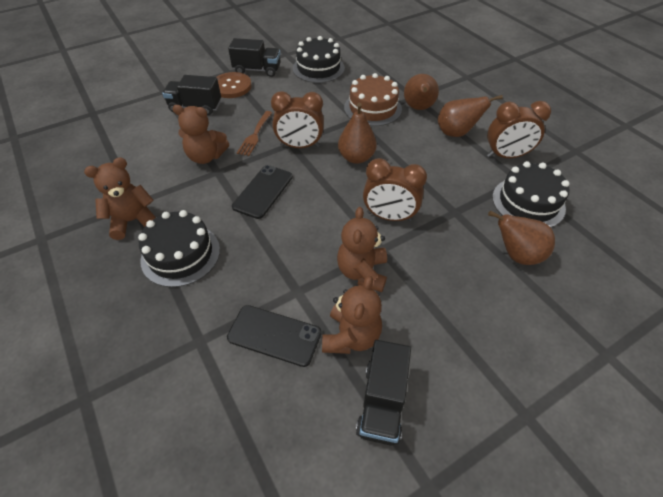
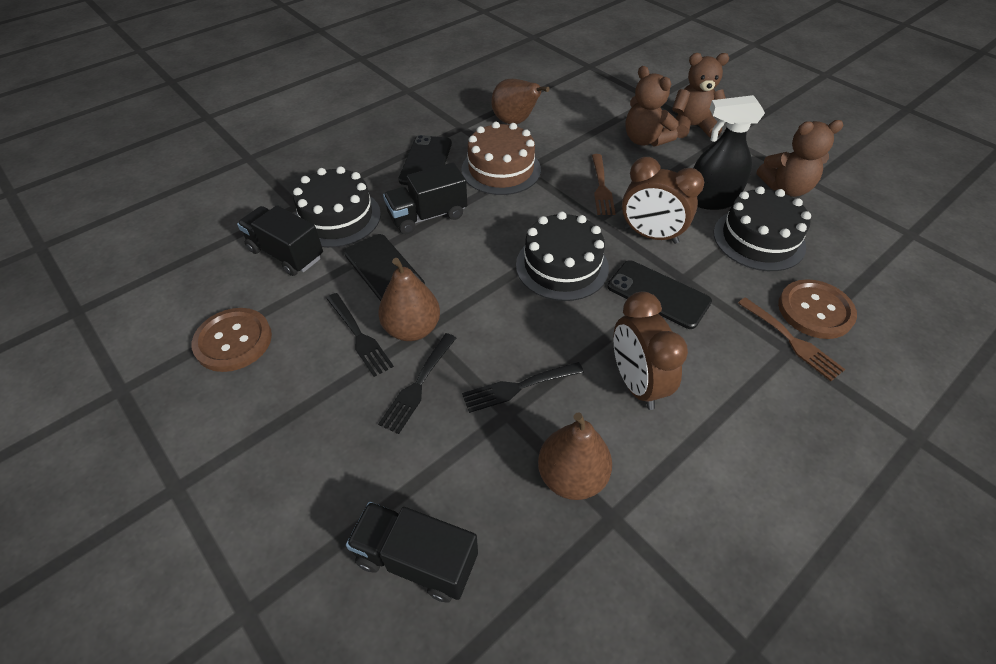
black fork: 0 -> 3
black phone: 2 -> 3
black spray bottle: 0 -> 1
brown button: 1 -> 2
brown clock: 3 -> 2
brown fork: 1 -> 2
brown pear: 4 -> 3
brown teddy bear: 4 -> 3

